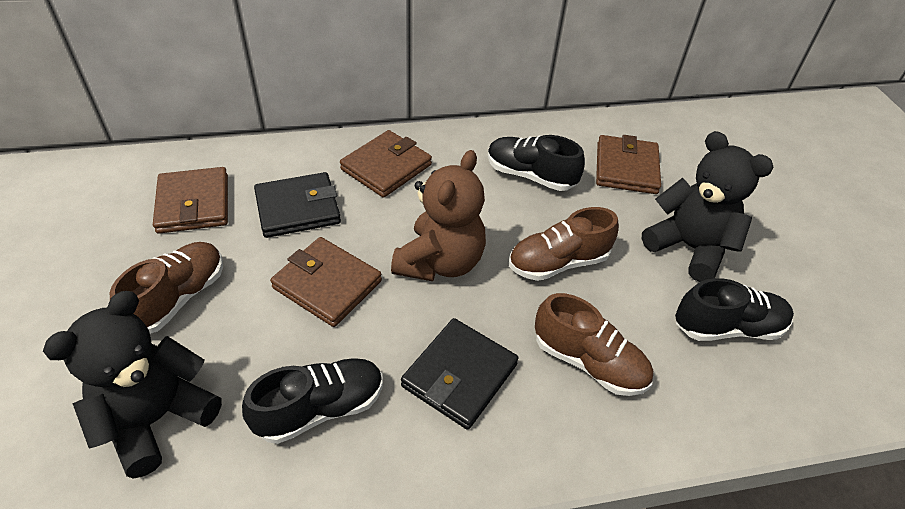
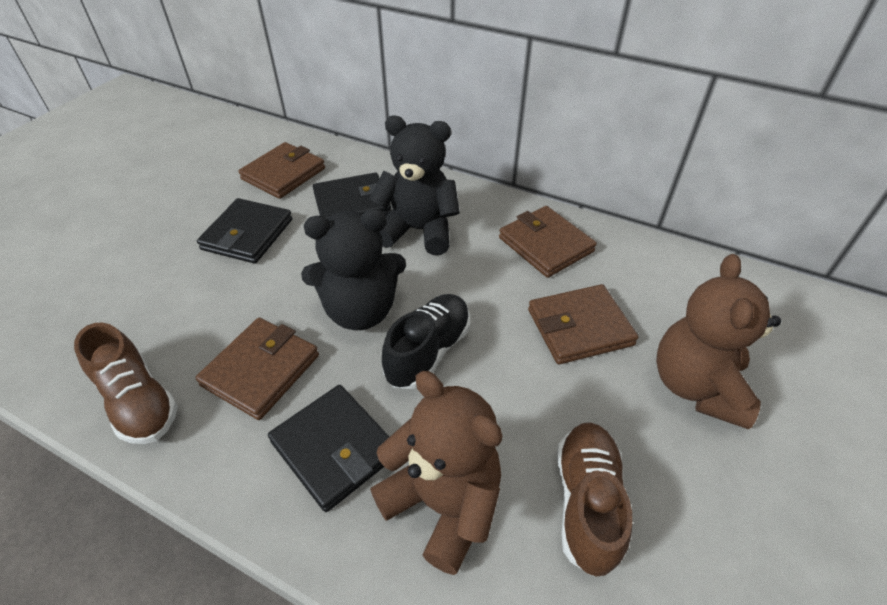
black shoe: 3 -> 1
black wallet: 2 -> 3
brown shoe: 3 -> 2
brown teddy bear: 1 -> 2

